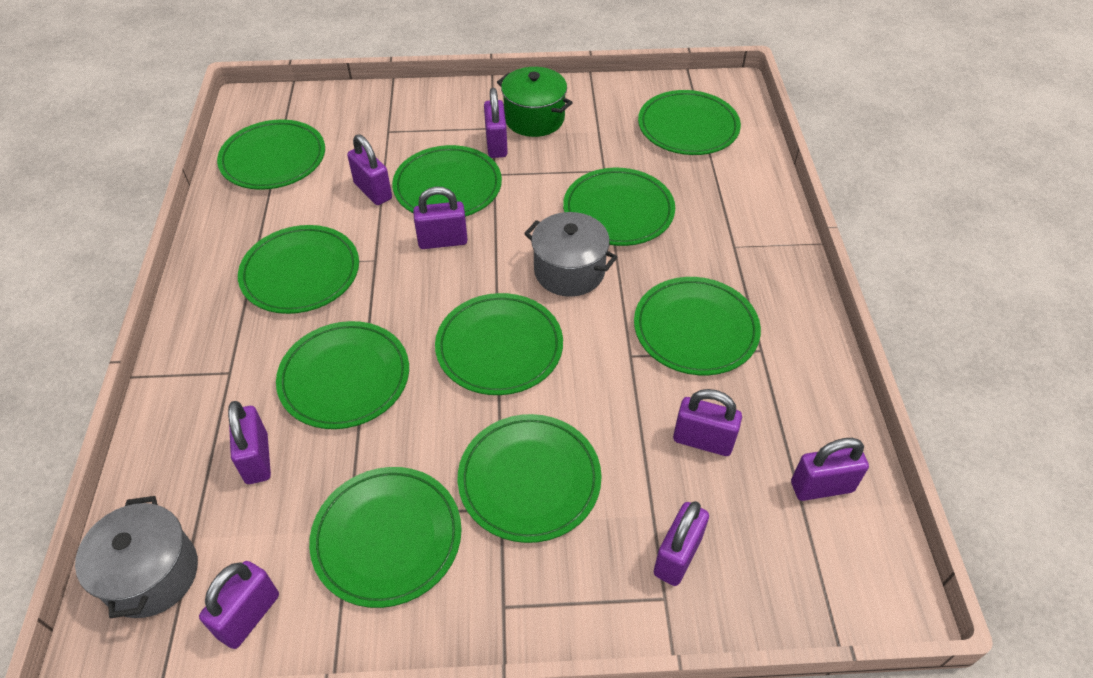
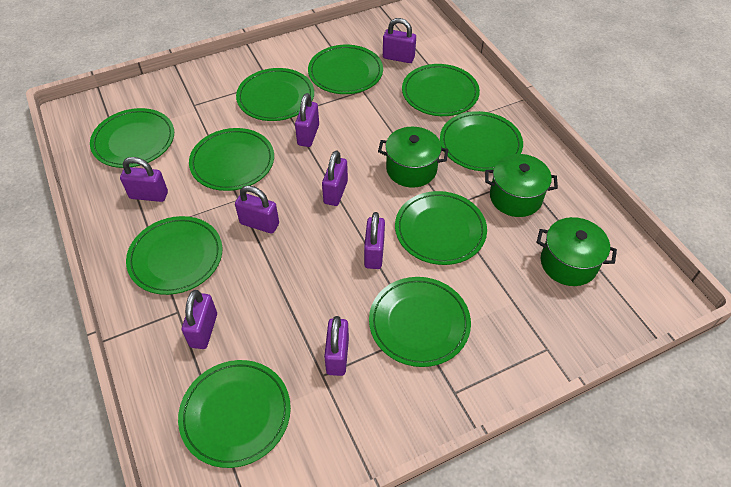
green pot: 1 -> 3
grey pot: 2 -> 0

